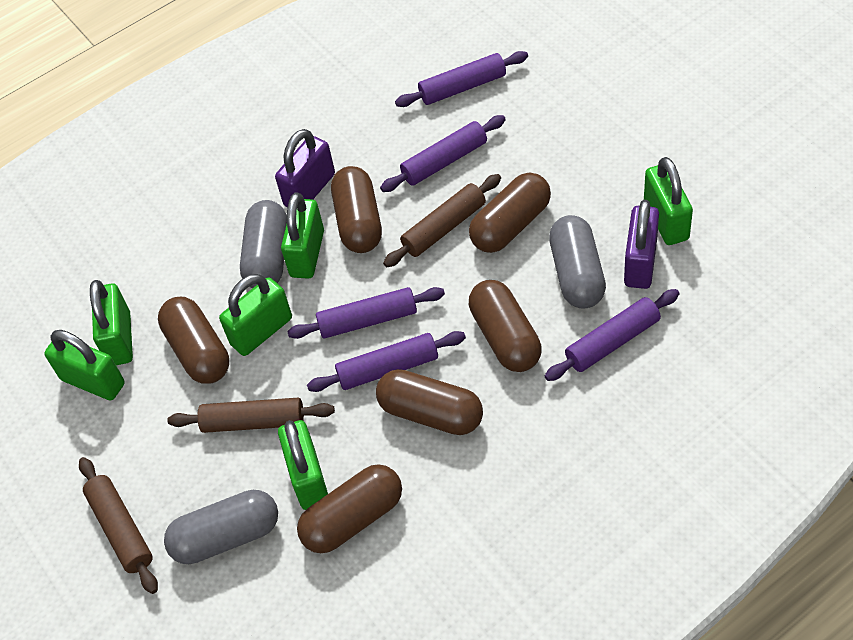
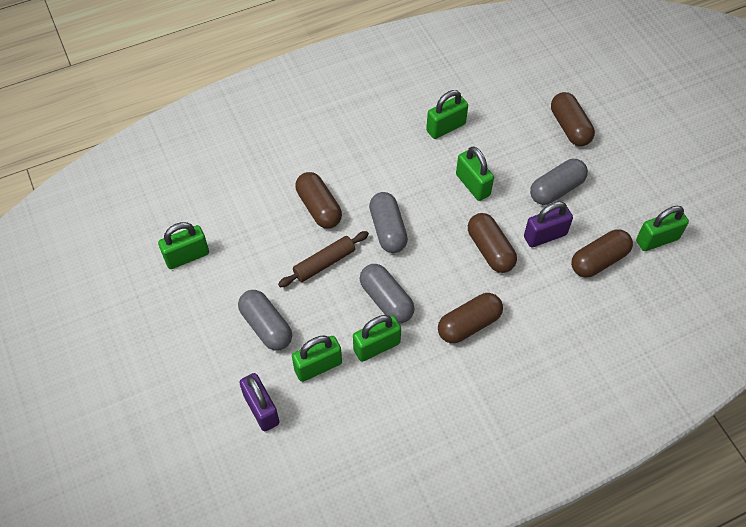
brown capsule: 6 -> 5
brown rolling pin: 3 -> 1
grey capsule: 3 -> 4
purple rolling pin: 5 -> 0

